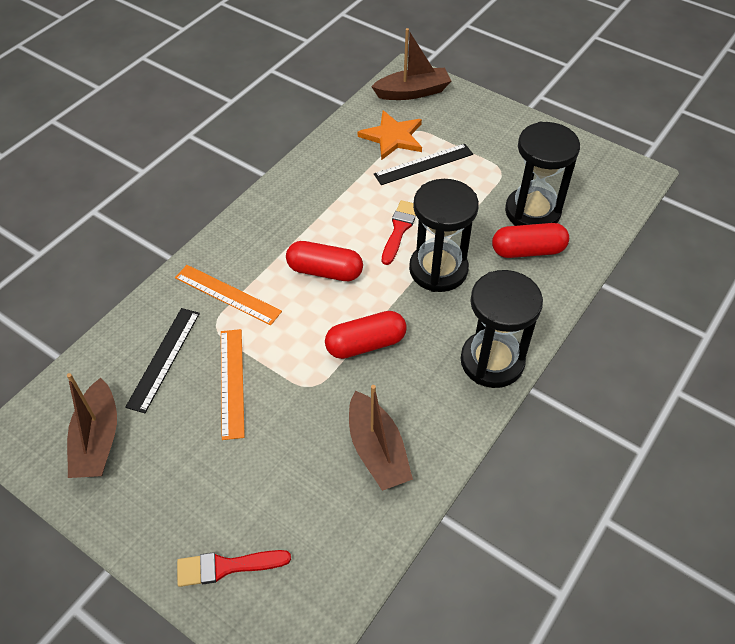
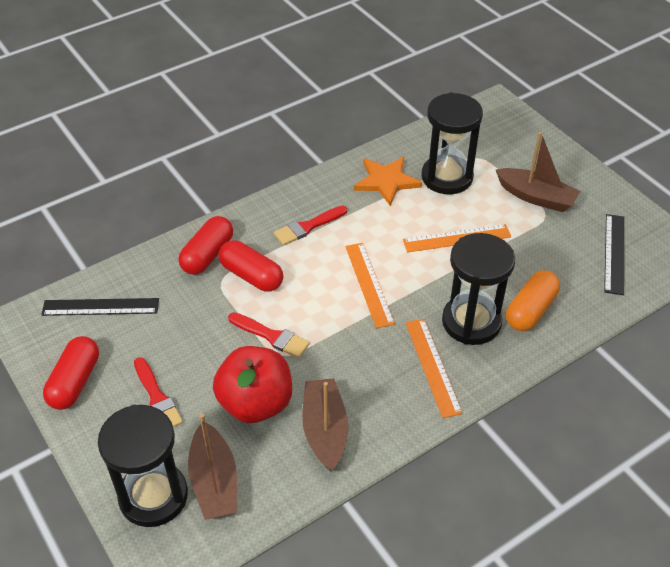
orange capsule: 0 -> 1
orange ruler: 2 -> 3
red apple: 0 -> 1
red brush: 2 -> 3

